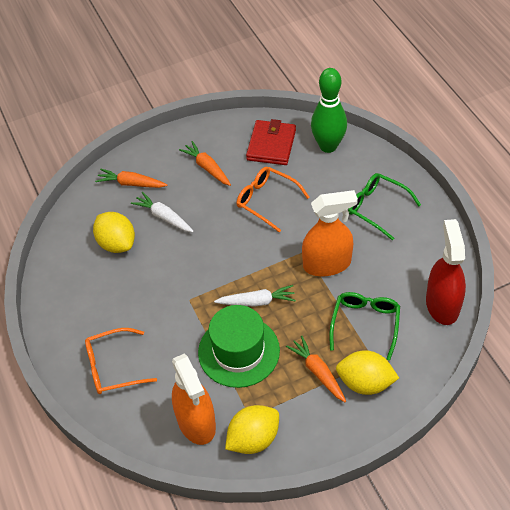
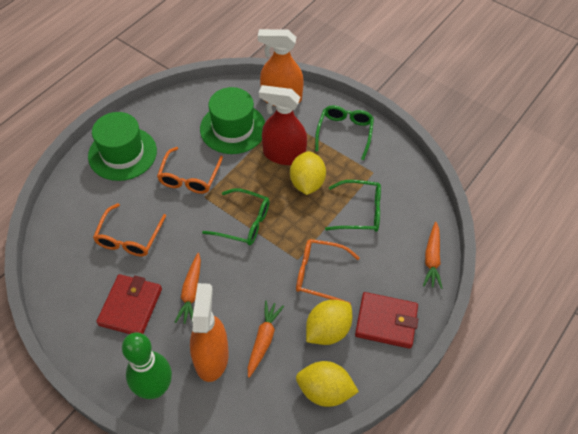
green glasses: 2 -> 3
green hat: 1 -> 2
orange glasses: 2 -> 3
red wallet: 1 -> 2
white carrot: 2 -> 0

